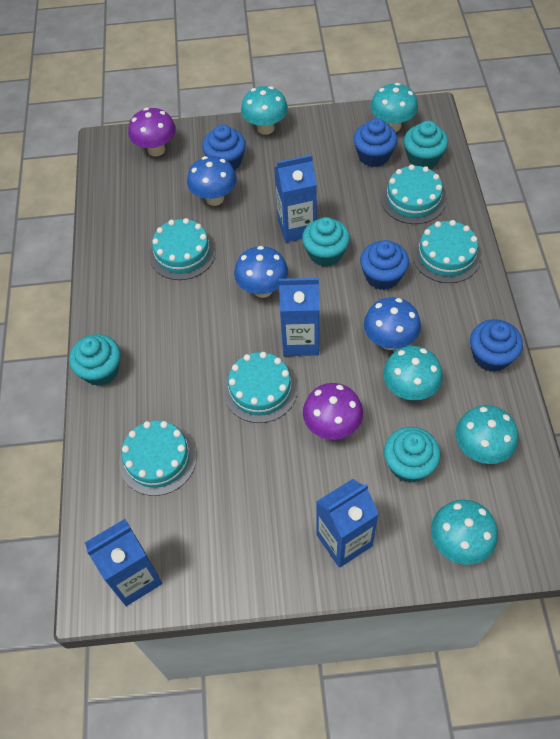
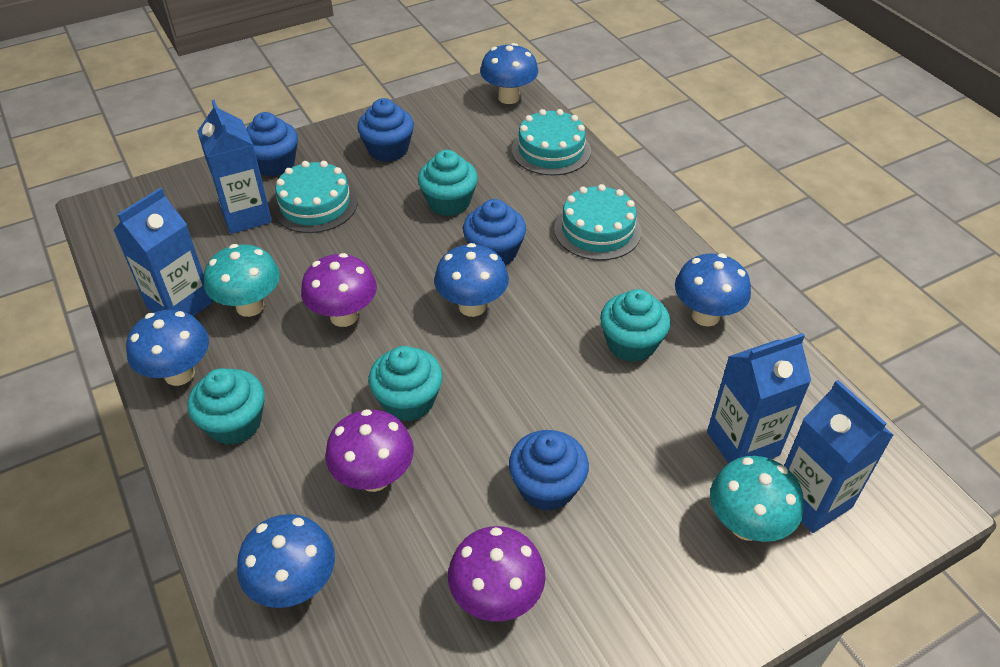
blue mushroom: 3 -> 5
purple mushroom: 2 -> 3
turquoise cake: 5 -> 3
turquoise mushroom: 5 -> 2

